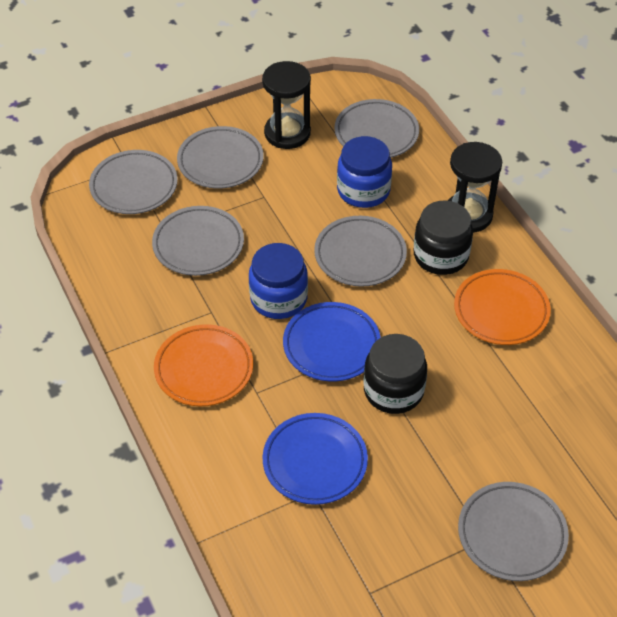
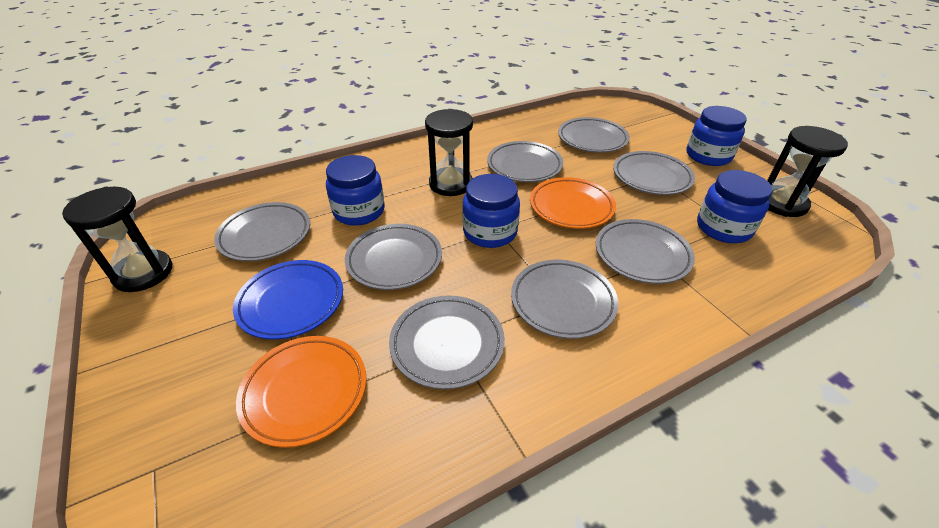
black hourglass: 2 -> 3
black jar: 2 -> 0
blue jar: 2 -> 4
blue plate: 2 -> 1
grey plate: 6 -> 8

